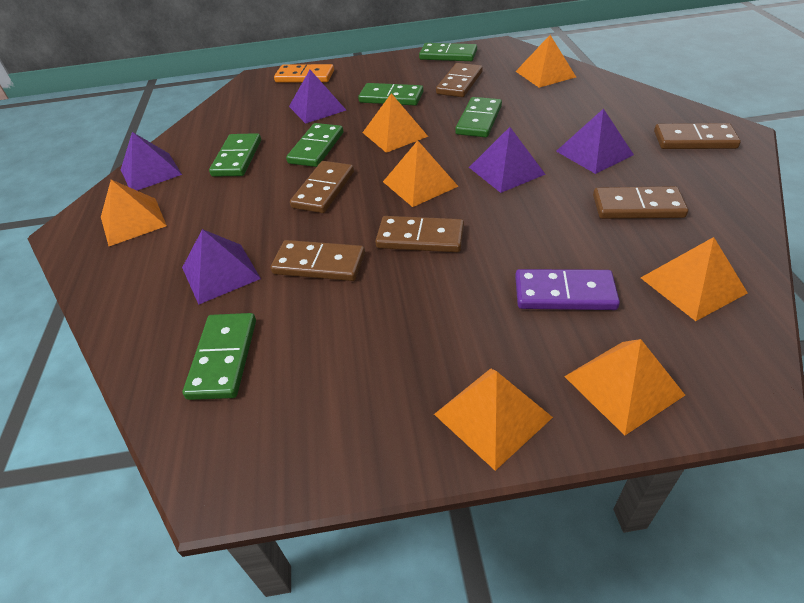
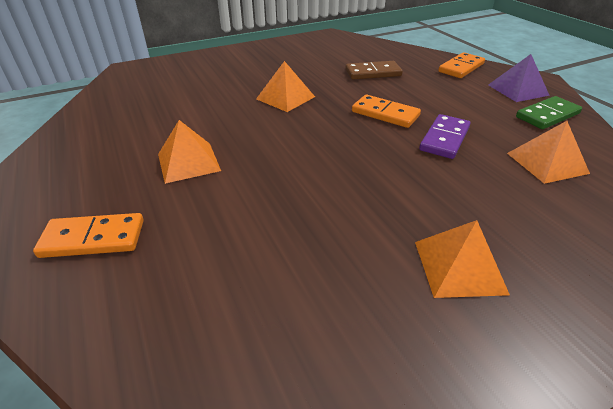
brown domino: 6 -> 1
green domino: 6 -> 1
orange domino: 1 -> 3
orange pyramid: 7 -> 4
purple pyramid: 5 -> 1

